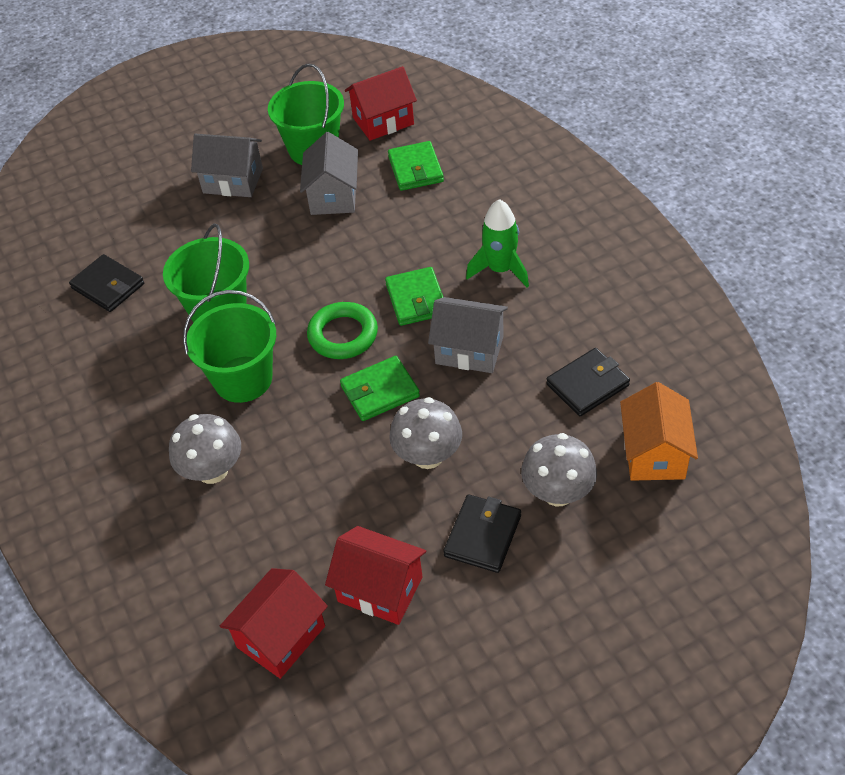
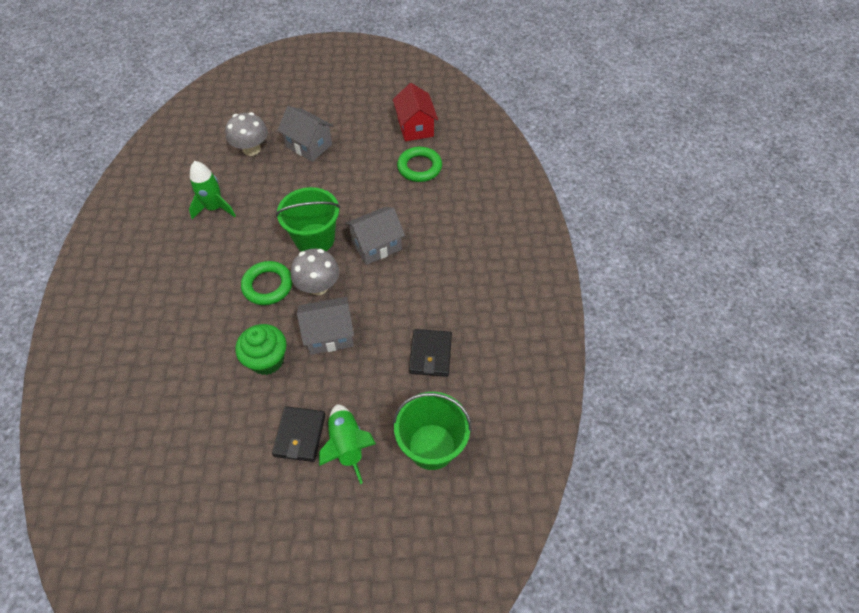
black wallet: 3 -> 2
green bucket: 3 -> 2
green cupcake: 0 -> 1
green ring: 1 -> 2
green rocket: 1 -> 2
green wallet: 3 -> 0
grey mushroom: 3 -> 2
orange house: 1 -> 0
red house: 3 -> 1

